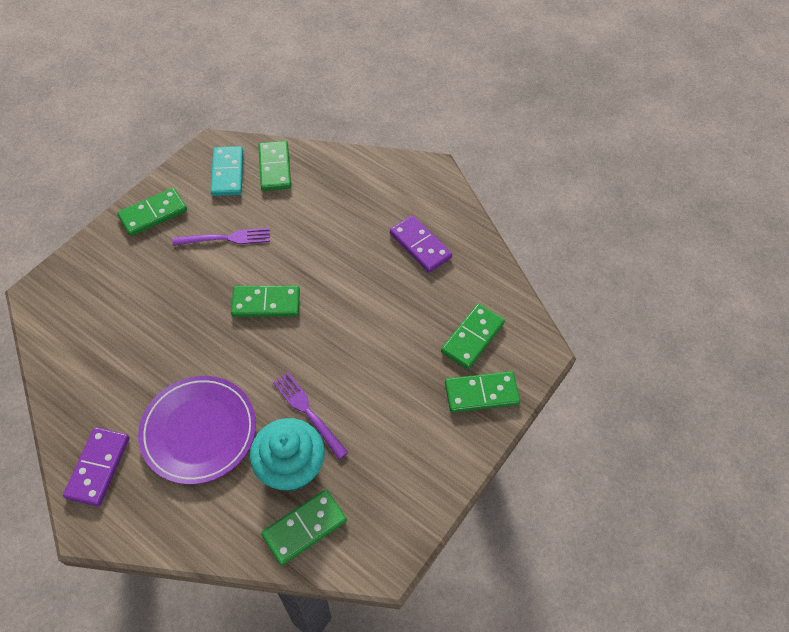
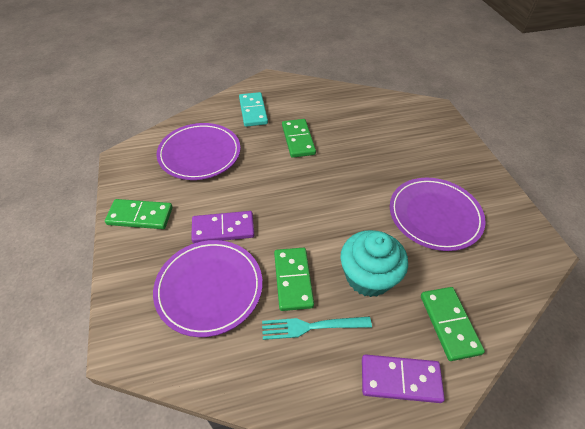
green domino: 6 -> 4
purple fork: 2 -> 0
purple plate: 1 -> 3
turquoise fork: 0 -> 1

